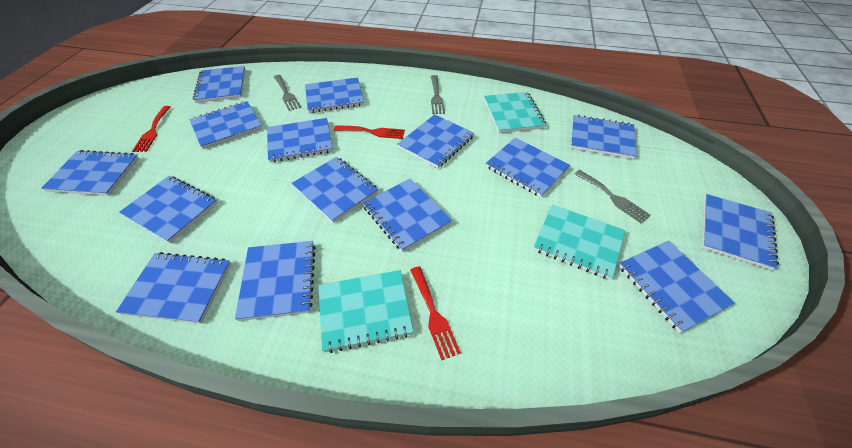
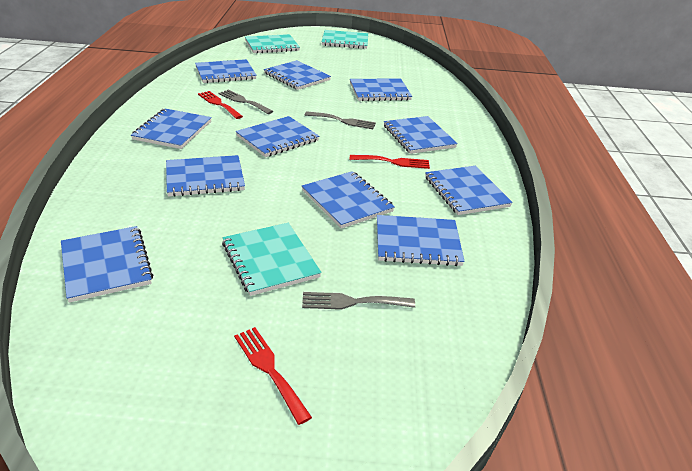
blue notebook: 15 -> 11

